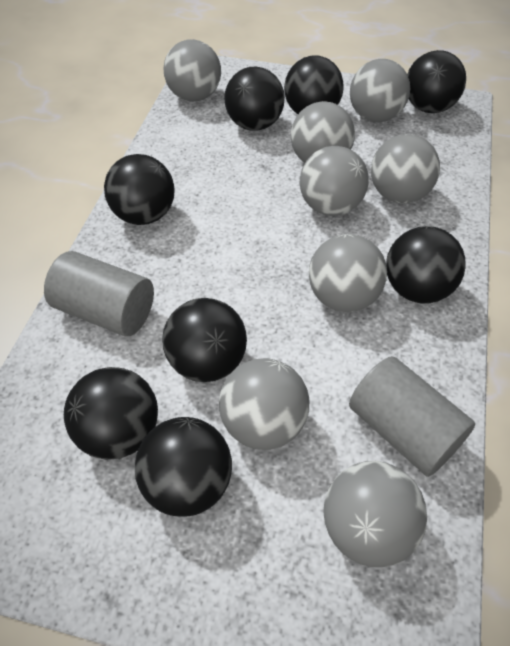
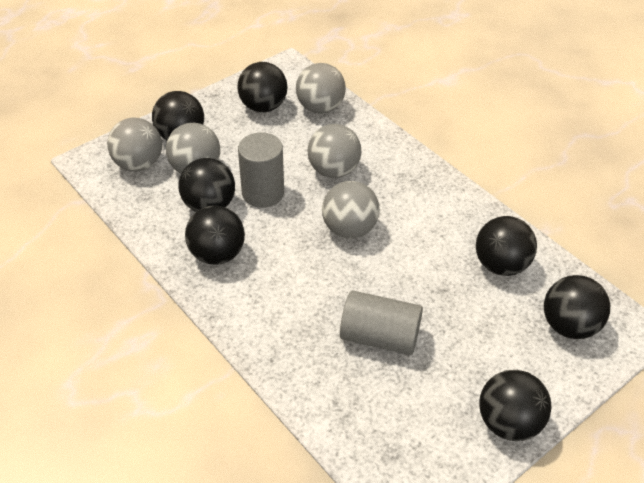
black ball: 8 -> 7
grey ball: 8 -> 5

